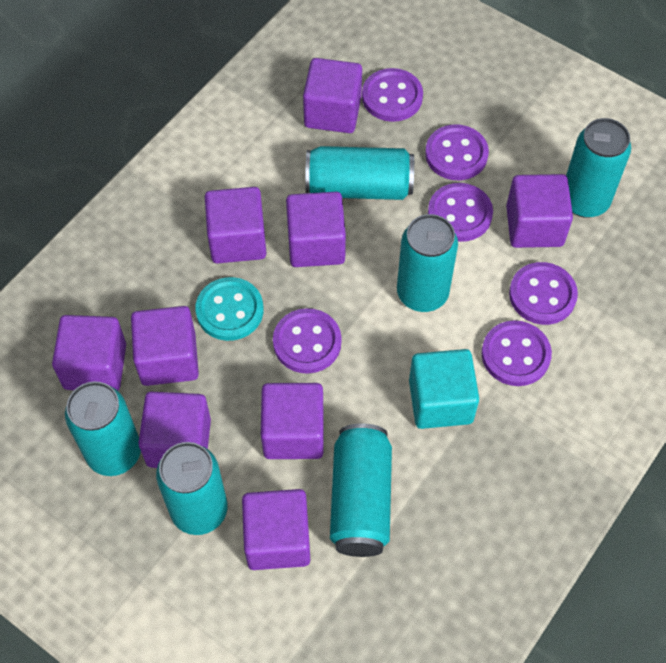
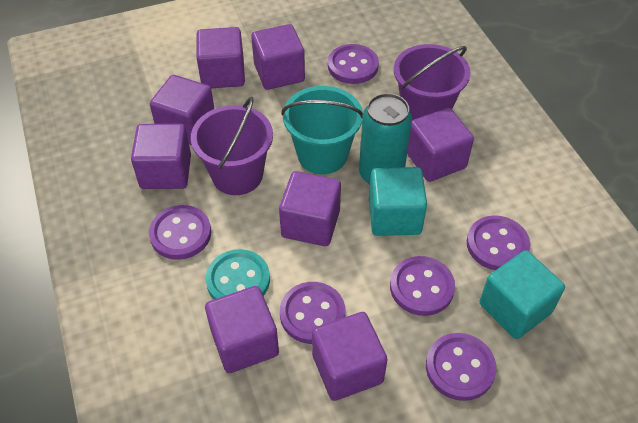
purple bucket: 0 -> 2
purple cube: 9 -> 8
turquoise bucket: 0 -> 1
turquoise can: 6 -> 1
turquoise cube: 1 -> 2

